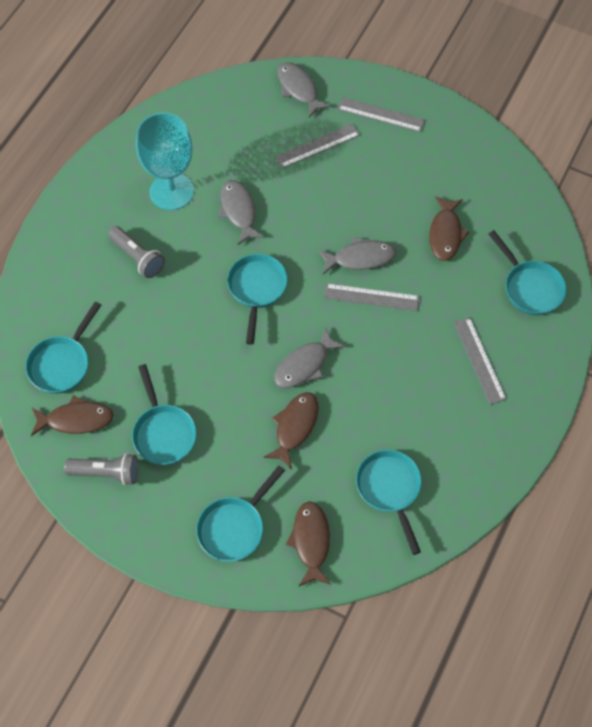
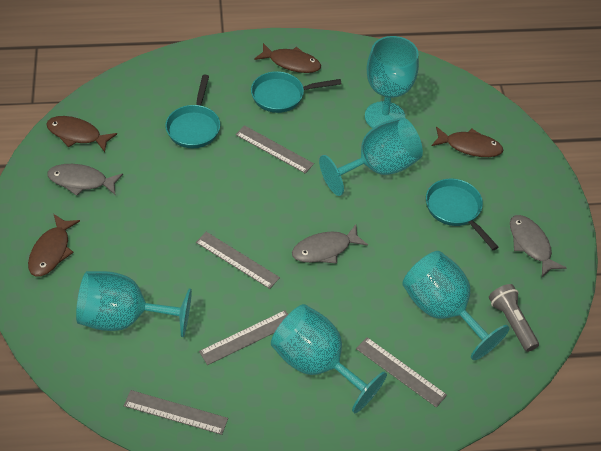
grey fish: 4 -> 3
grey flashlight: 2 -> 1
grey ruler: 4 -> 5
turquoise goblet: 1 -> 5
turquoise pan: 6 -> 3

